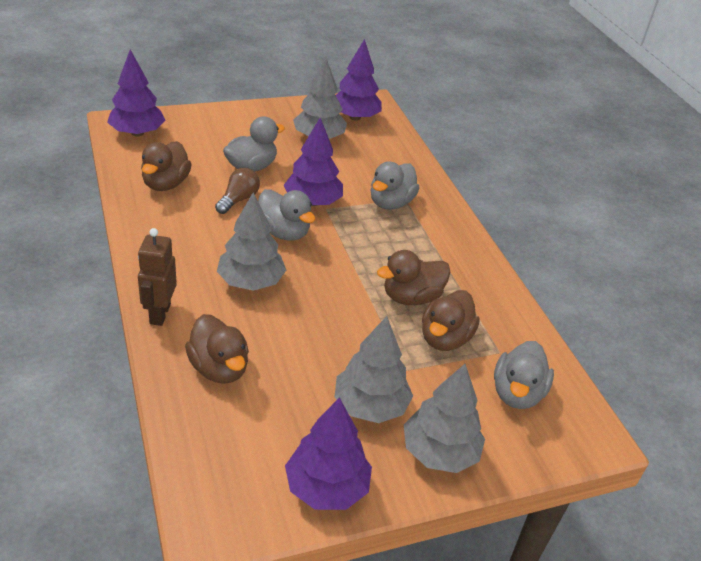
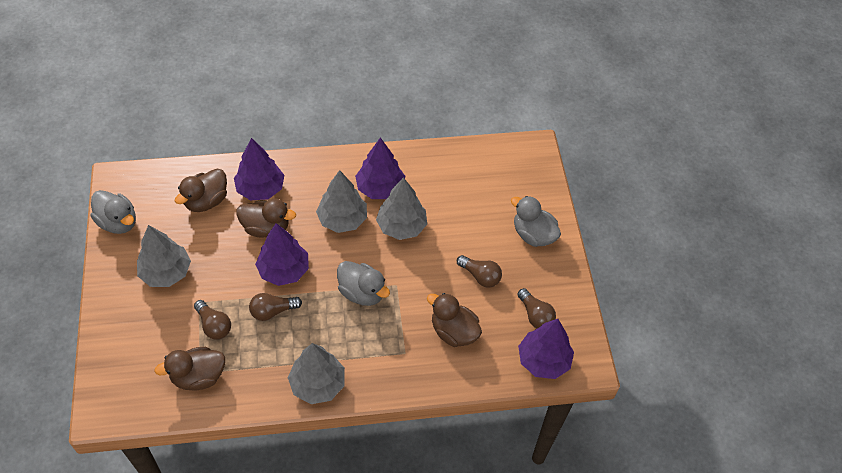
brown light bulb: 1 -> 4
brown robot: 1 -> 0
grey duck: 4 -> 3

